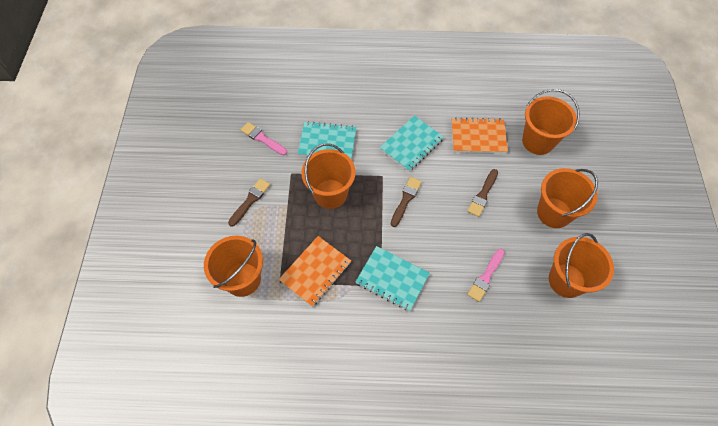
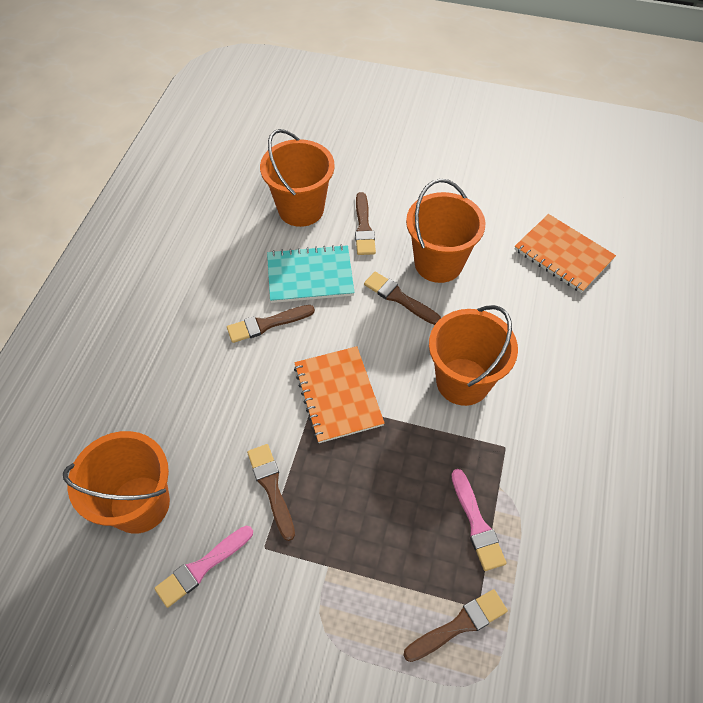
brown brush: 3 -> 5
orange bucket: 5 -> 4
turquoise notebook: 3 -> 1

